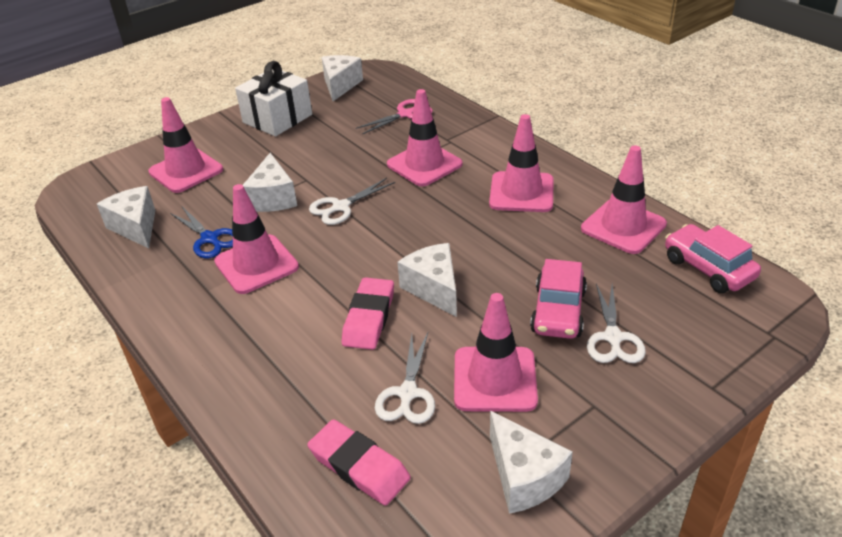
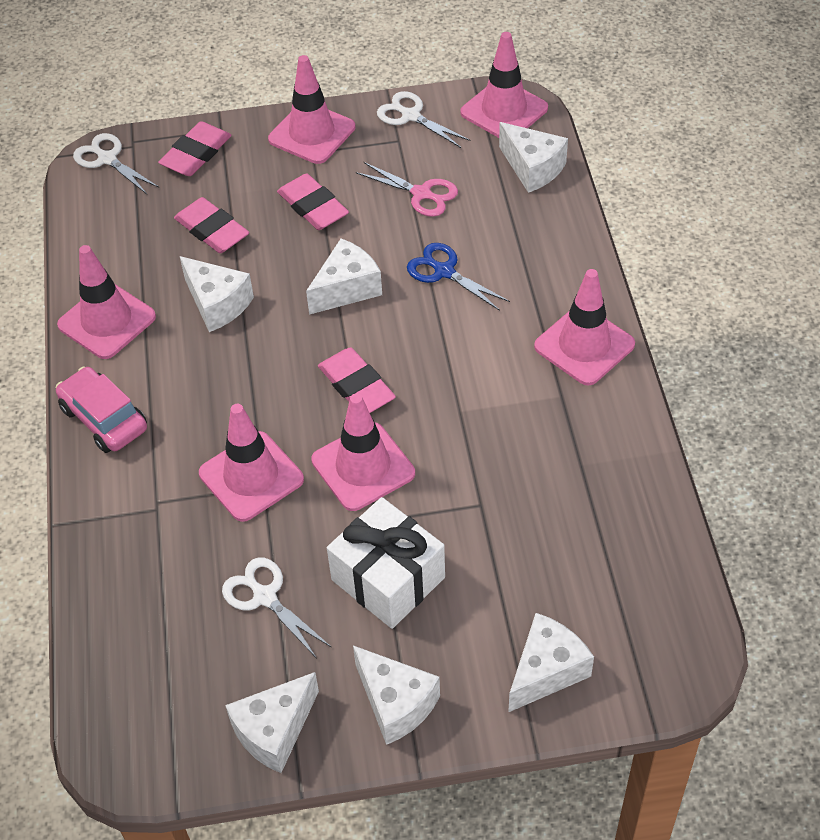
pink car: 2 -> 1
pink eraser: 2 -> 4
white cheese: 5 -> 6

